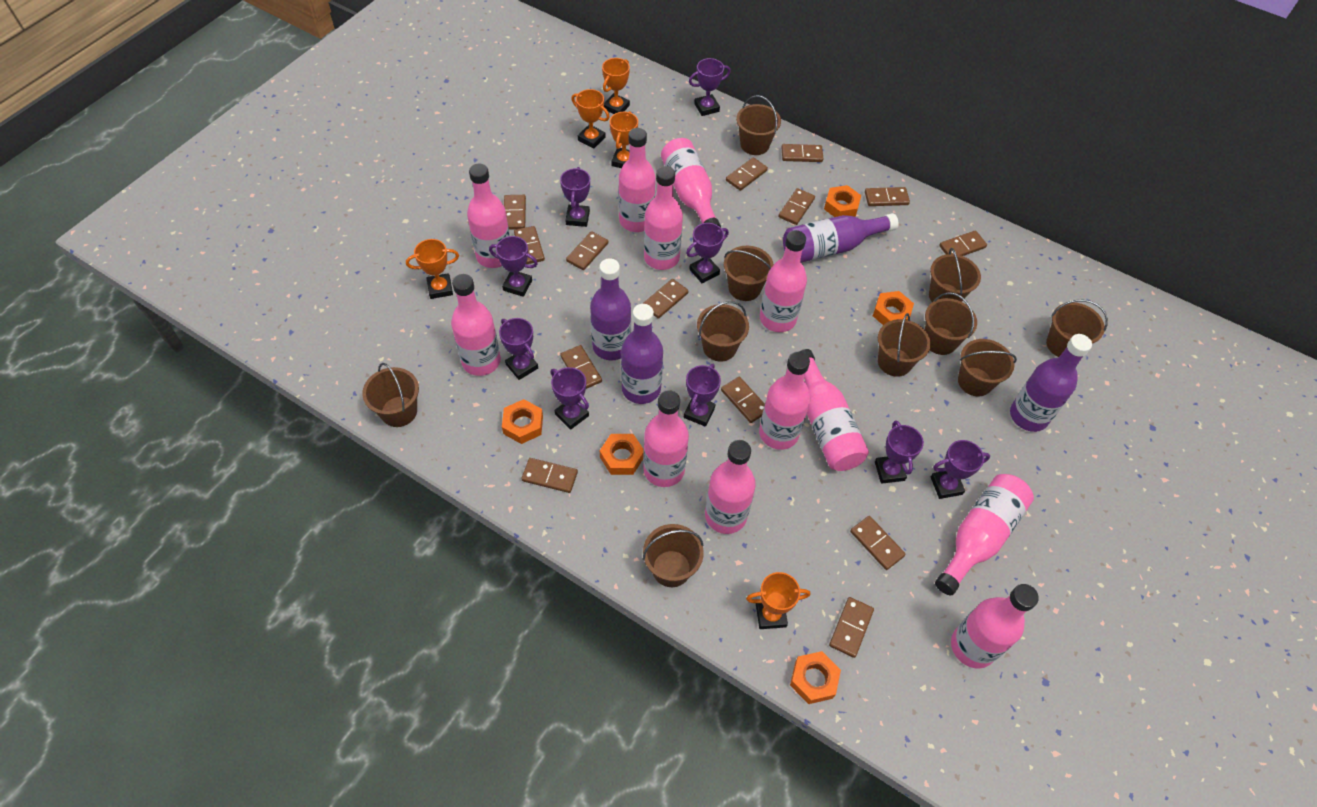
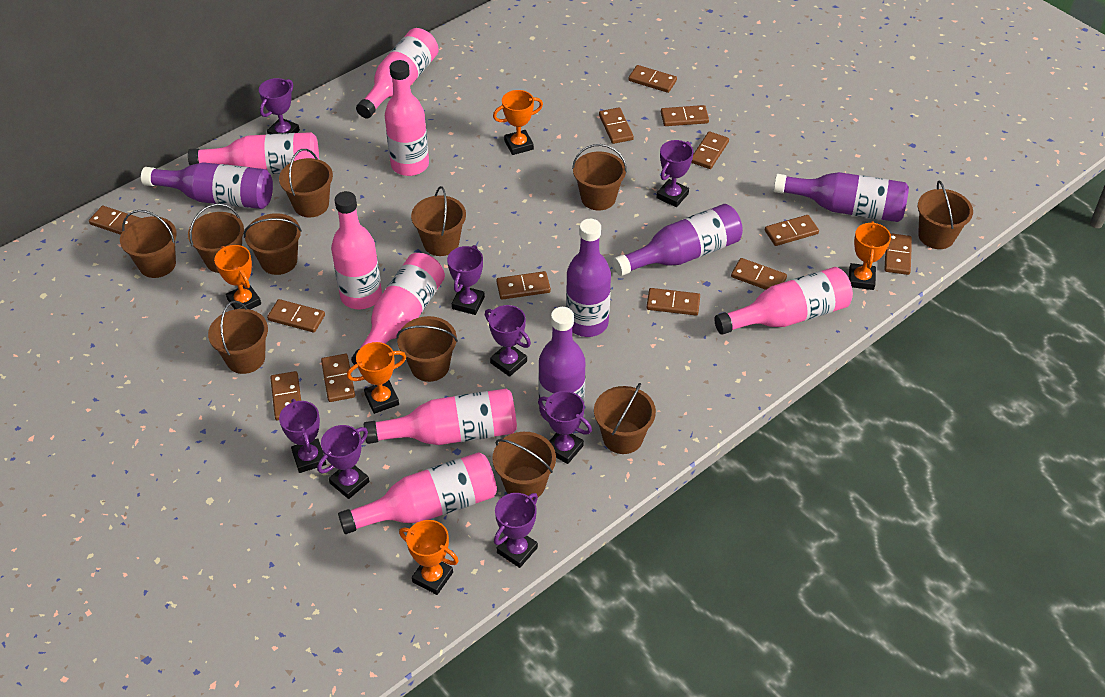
brown bucket: 10 -> 11
brown domino: 14 -> 13
orange nut: 5 -> 0
pink bottle: 12 -> 8
purple bottle: 4 -> 5
purple trophy: 9 -> 8

